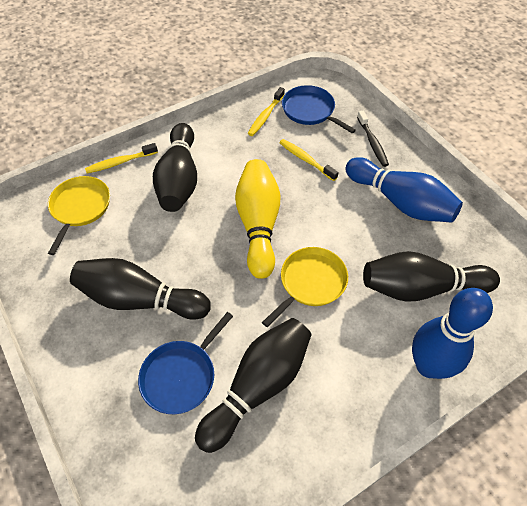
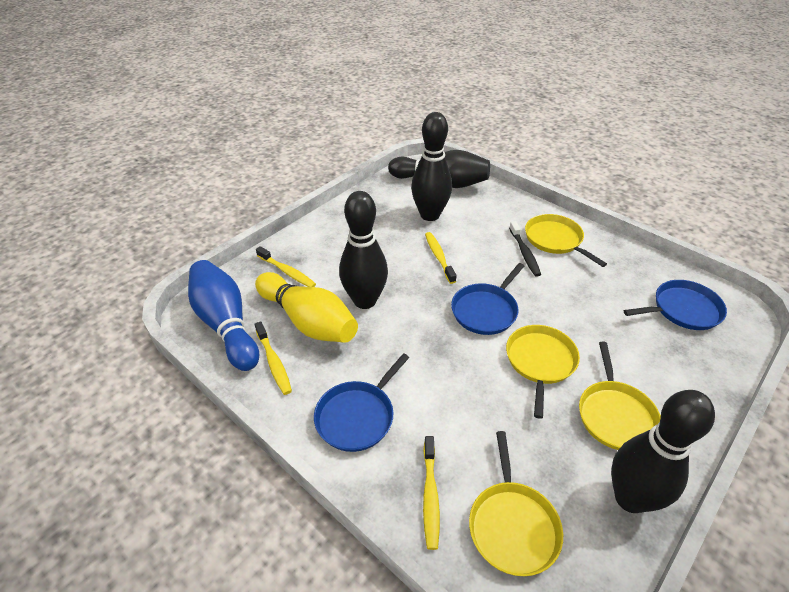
blue bowling pin: 2 -> 1
blue pan: 2 -> 3
yellow pan: 2 -> 4
yellow toothbrush: 3 -> 4

